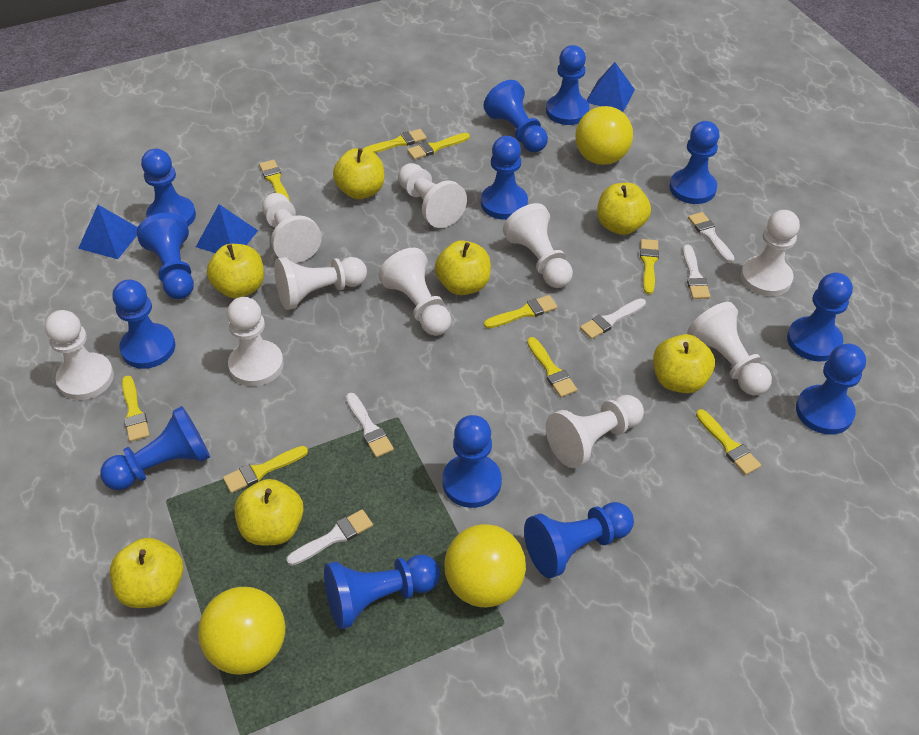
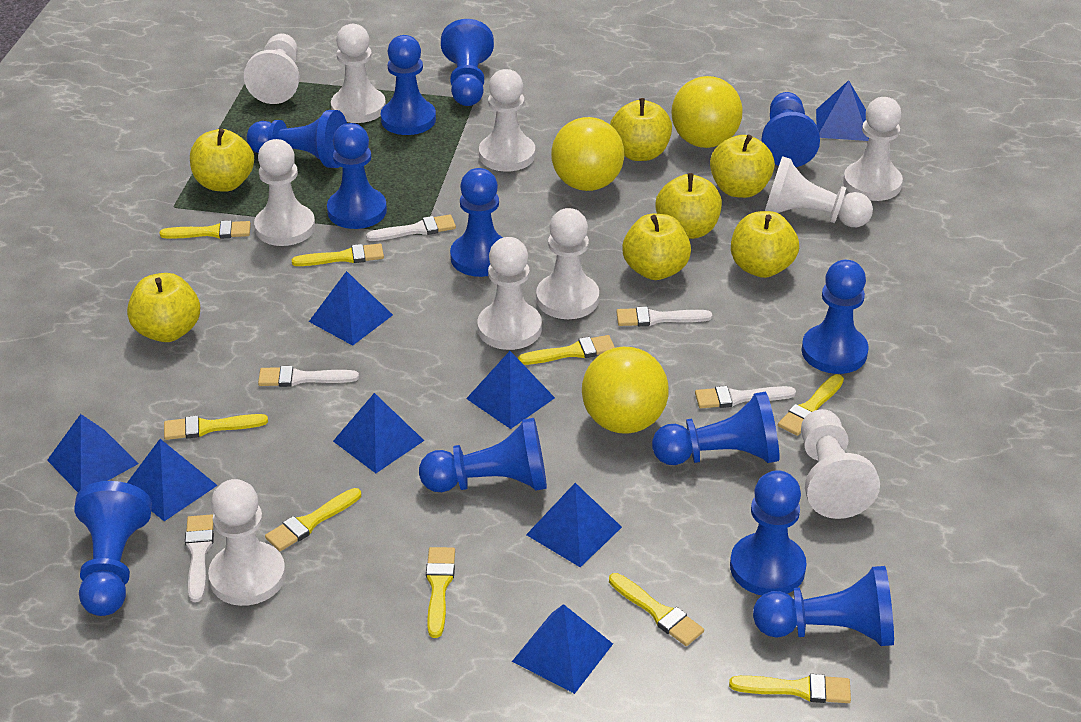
blue pawn: 13 -> 12
blue pyramid: 3 -> 8

